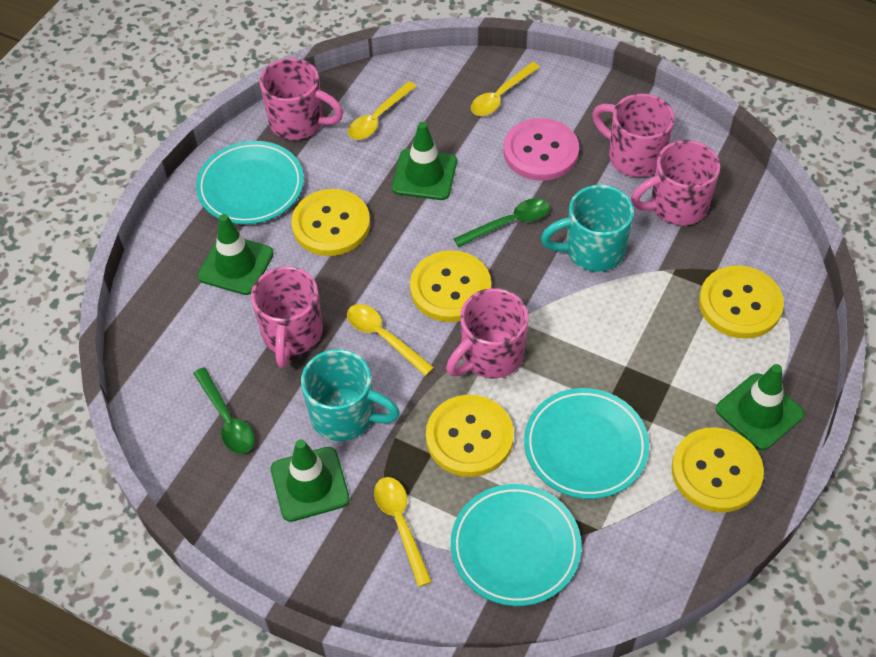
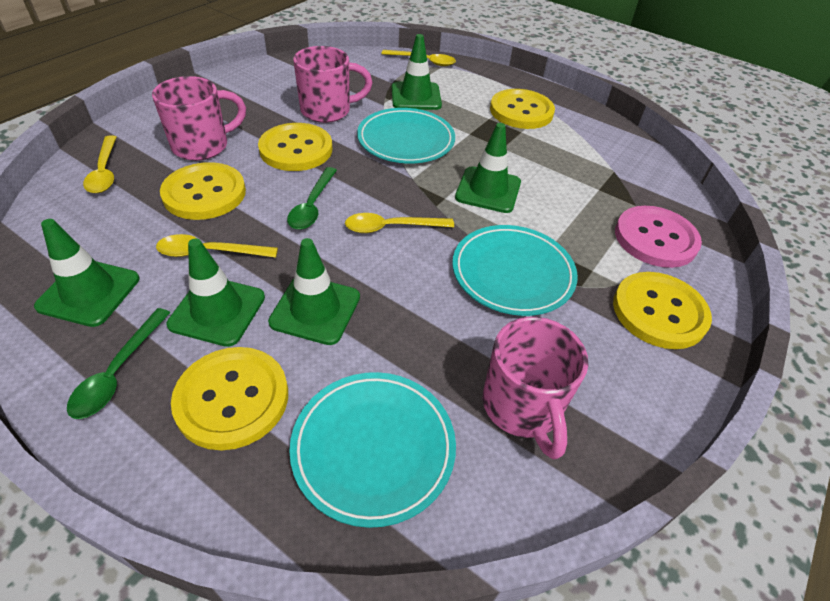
green traffic cone: 4 -> 5
pink mug: 5 -> 3
turquoise mug: 2 -> 0

